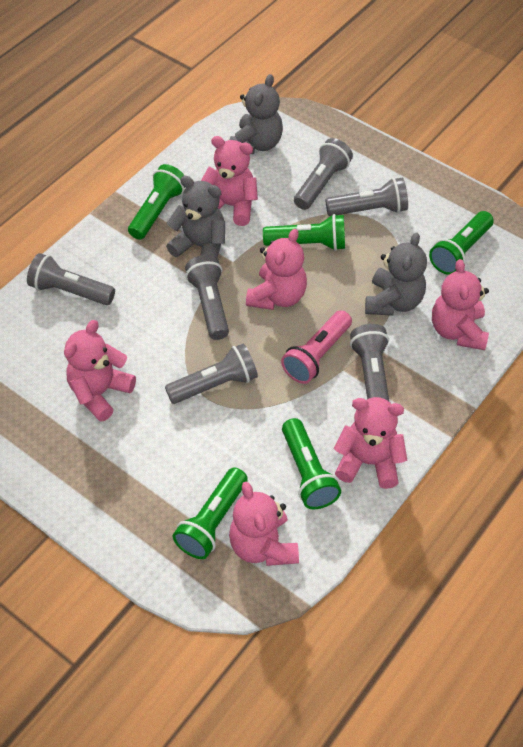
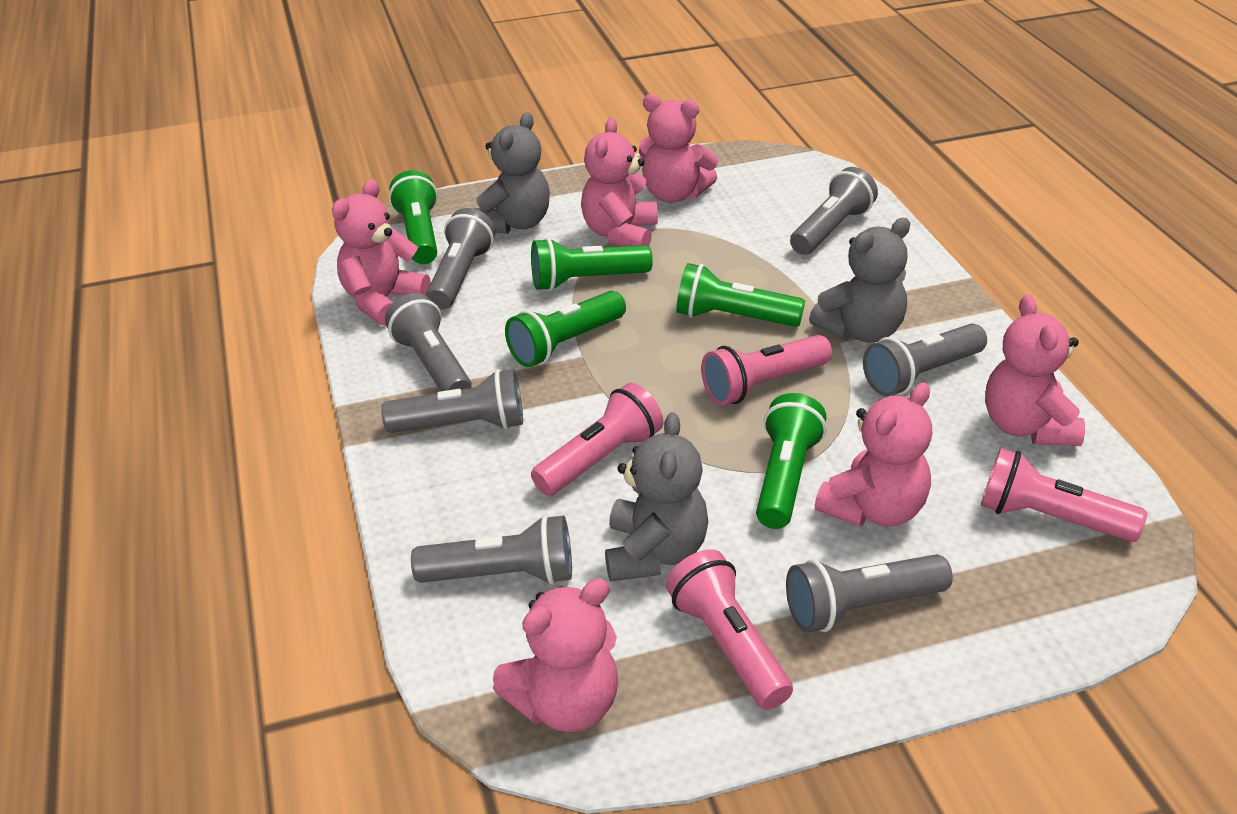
grey flashlight: 6 -> 7
pink flashlight: 1 -> 4

